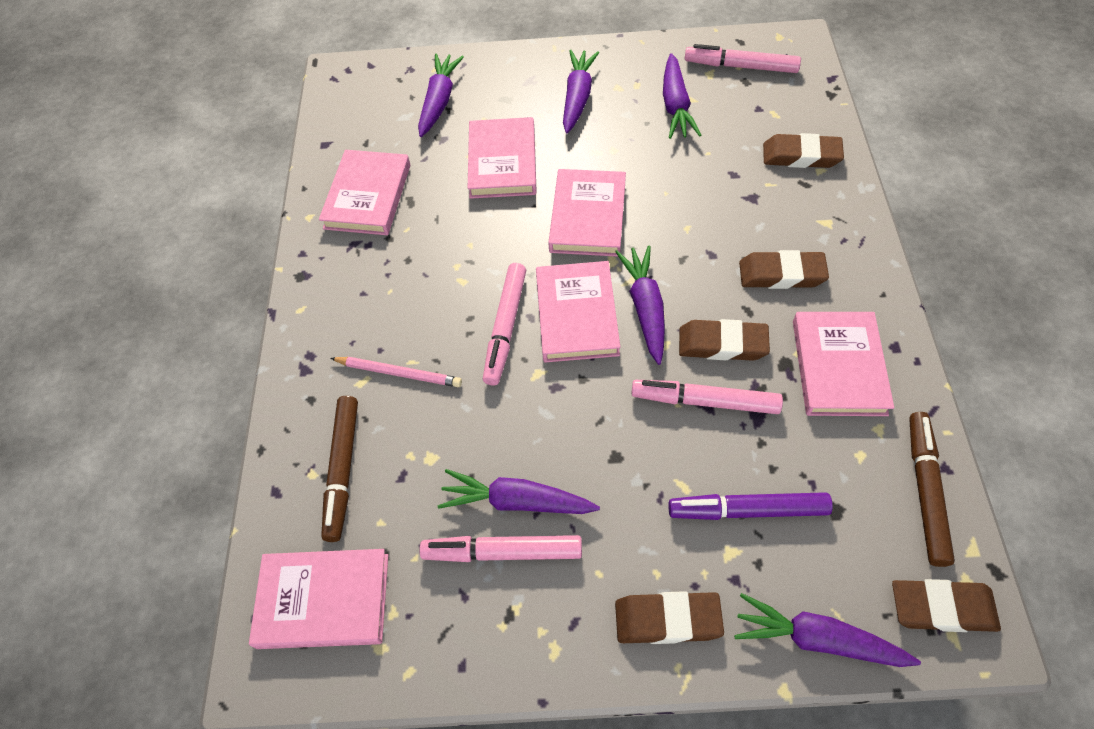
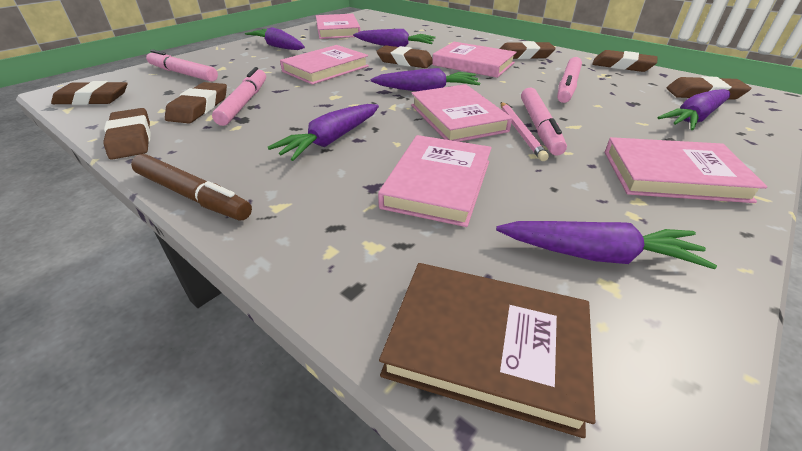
brown book: 0 -> 1
brown eraser: 5 -> 7
brown marker: 2 -> 1
purple marker: 1 -> 0

